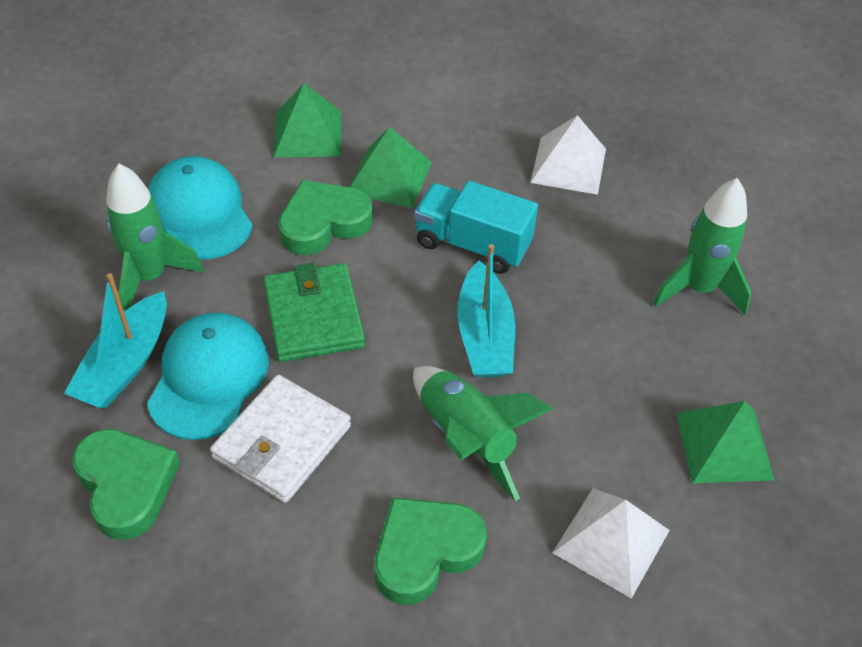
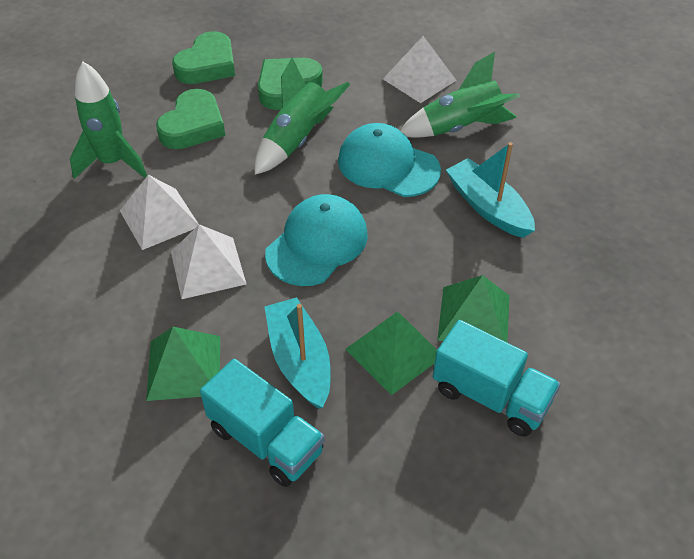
green wallet: 1 -> 0
turquoise truck: 1 -> 2
white pyramid: 2 -> 3
white wallet: 1 -> 0

